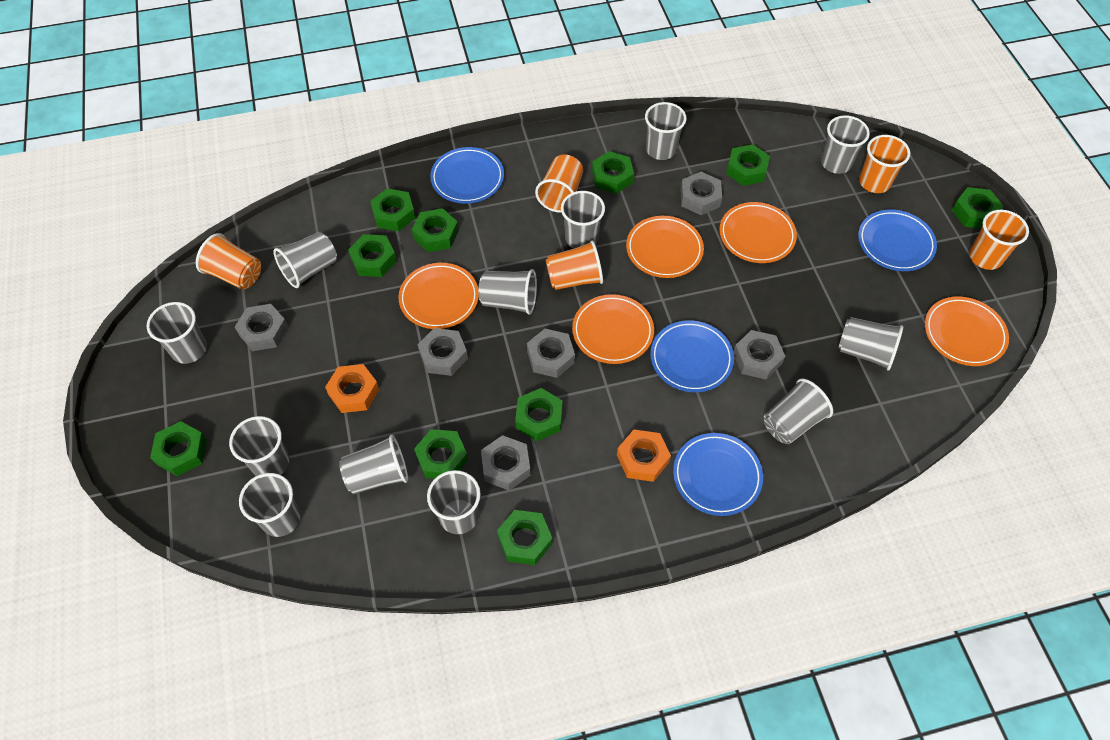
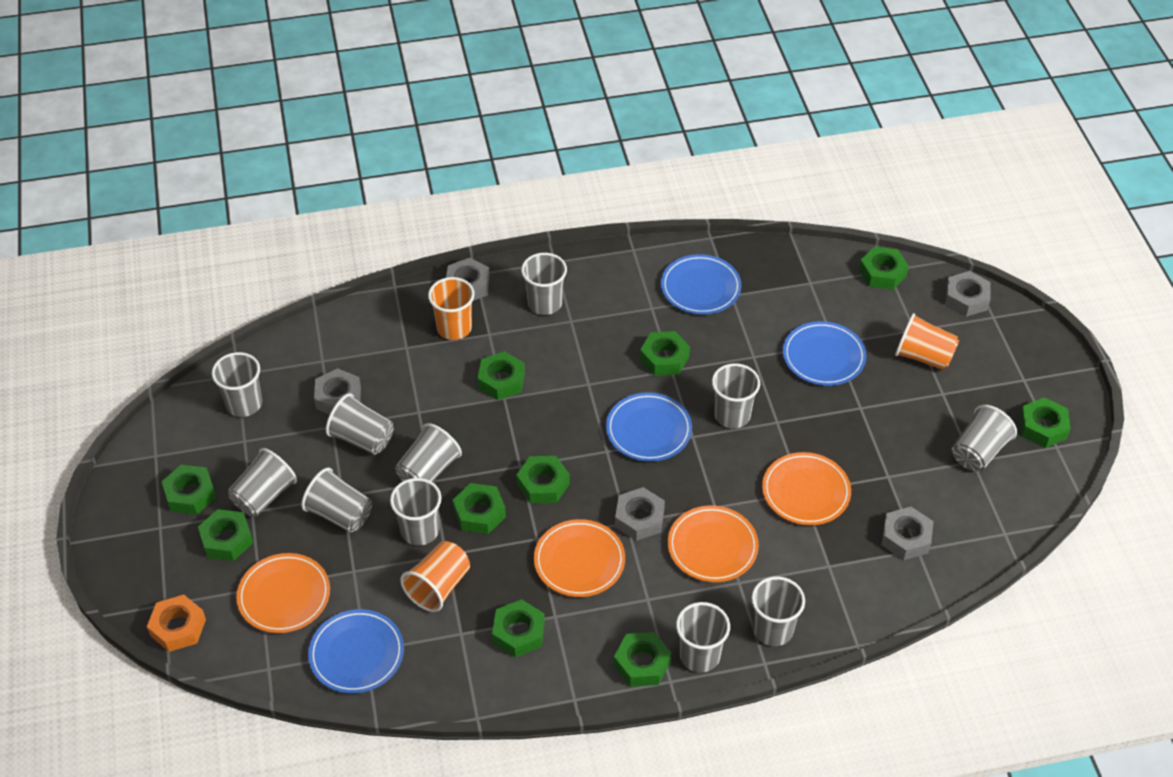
grey cup: 12 -> 11
grey nut: 6 -> 5
orange cup: 5 -> 3
orange nut: 2 -> 1
orange plate: 5 -> 4

